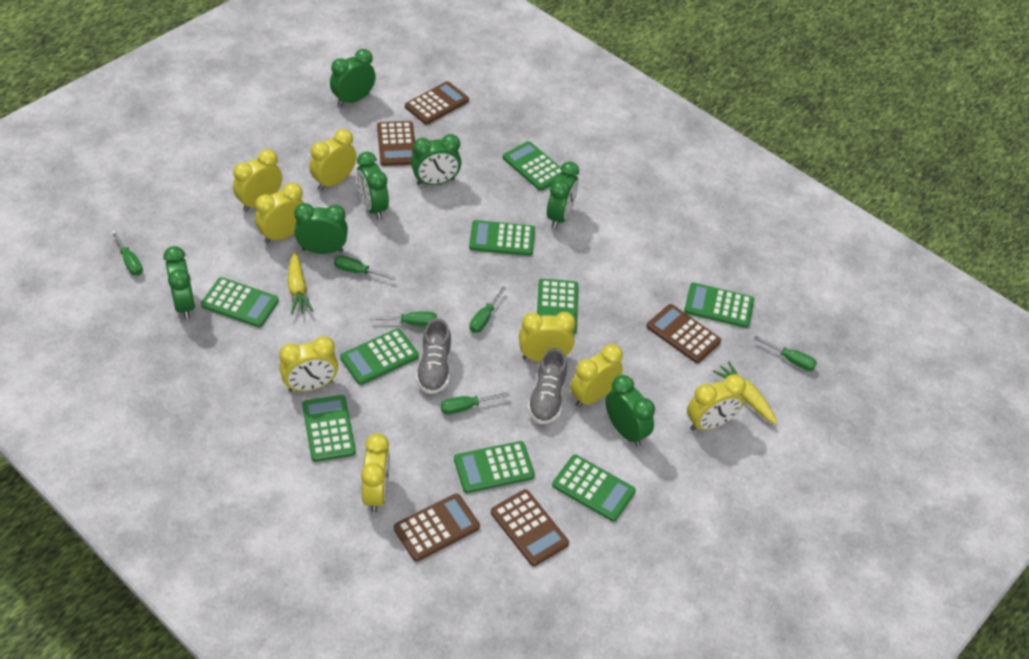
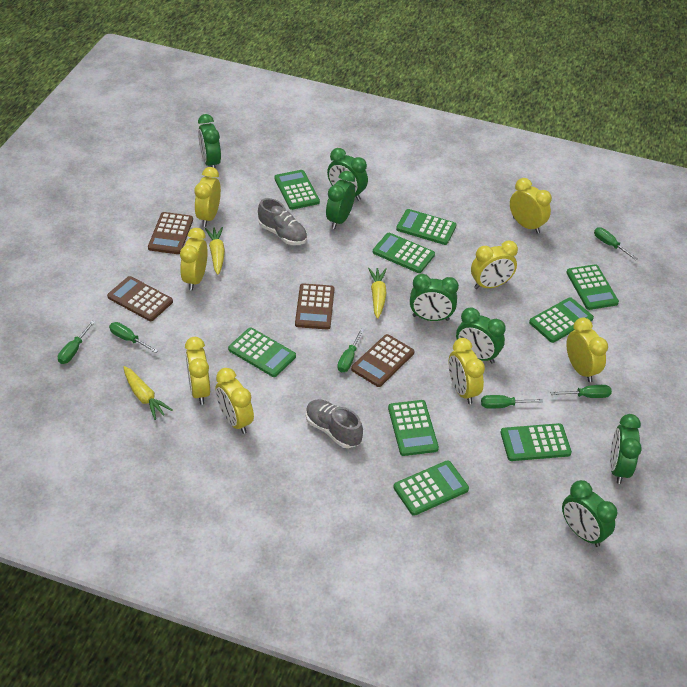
brown calculator: 5 -> 4
yellow carrot: 2 -> 3

